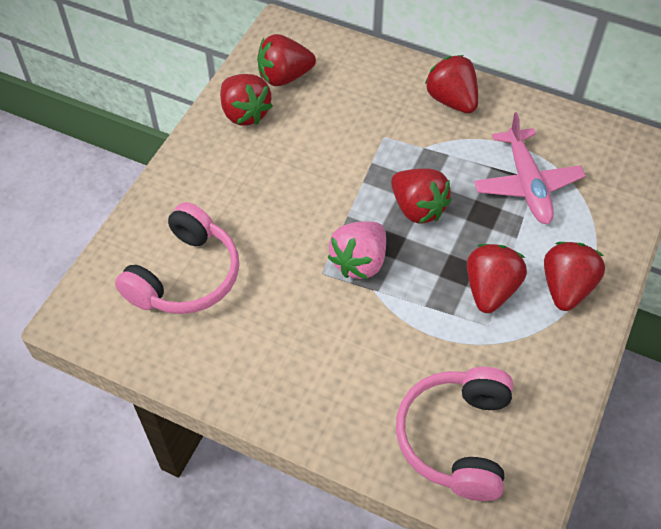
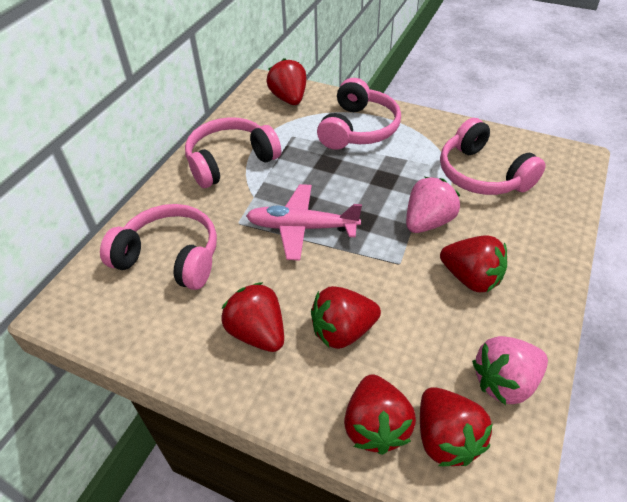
pink headphones: 2 -> 4
pink strawberry: 1 -> 2

